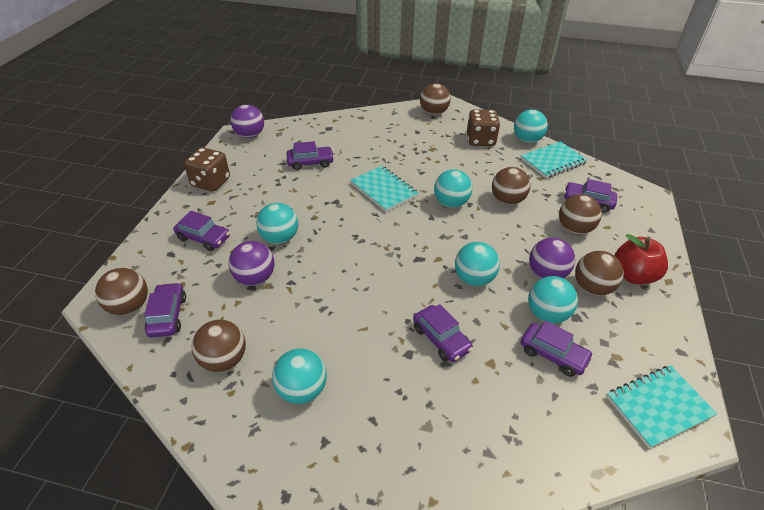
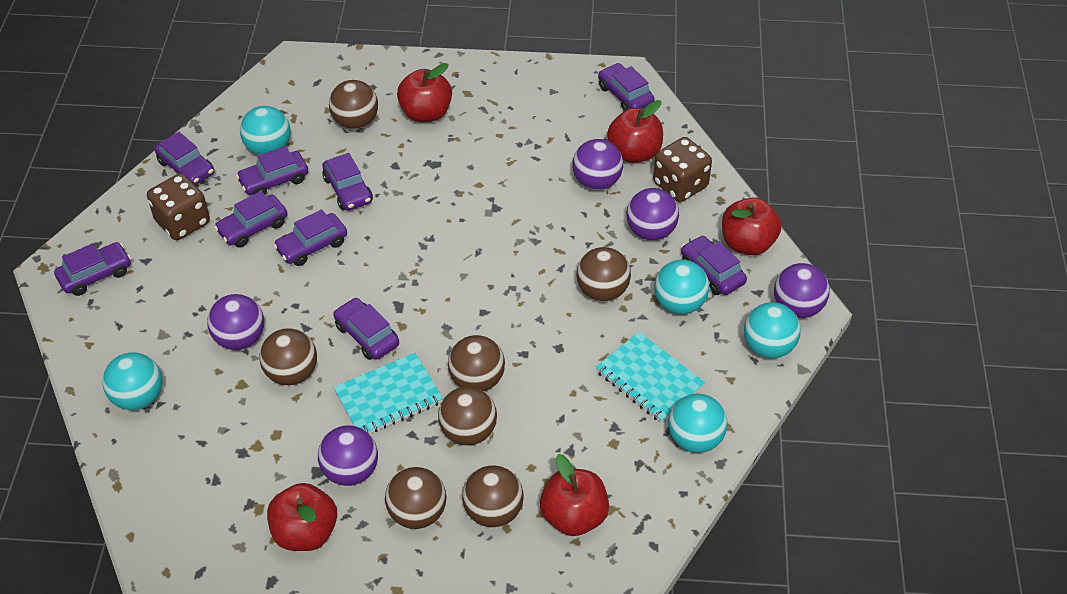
brown ball: 6 -> 7
purple ball: 3 -> 5
purple car: 6 -> 9
red apple: 1 -> 5
turquoise ball: 6 -> 5
turquoise notebook: 3 -> 2

